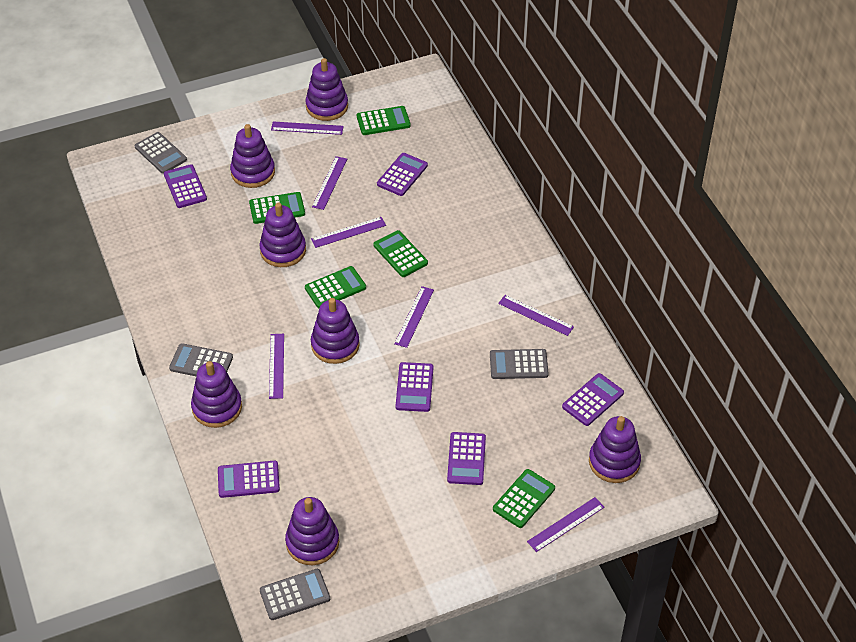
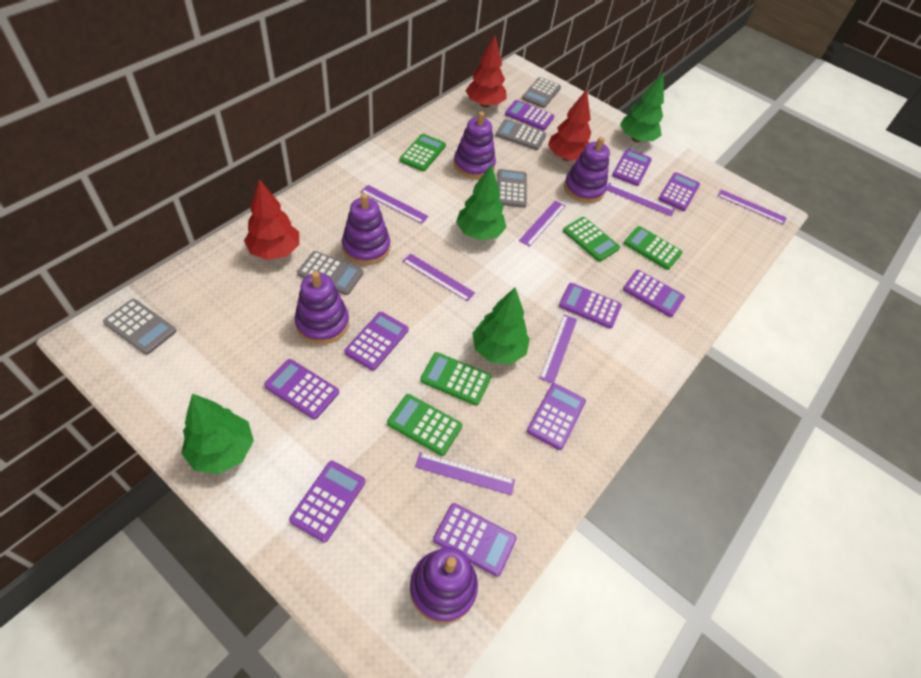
green tree: 0 -> 4
grey calculator: 4 -> 5
purple calculator: 6 -> 10
purple stacking toy: 7 -> 5
red tree: 0 -> 3

